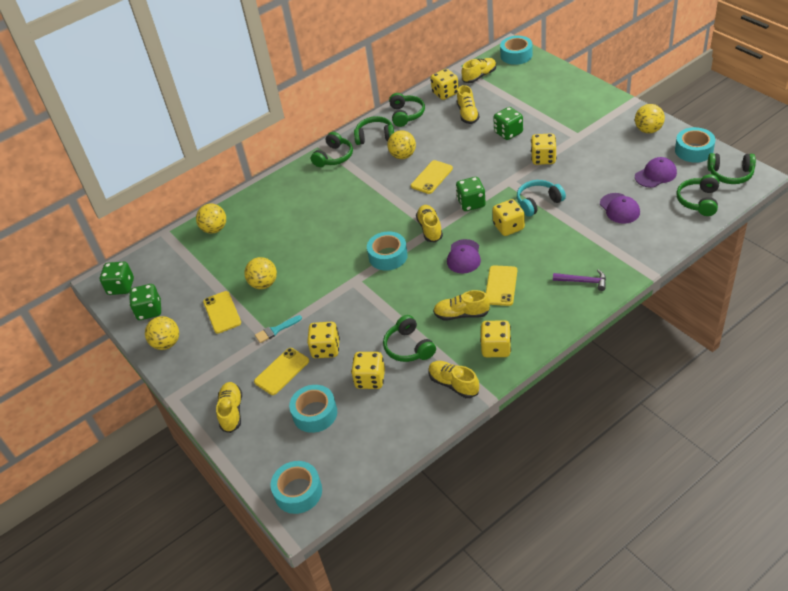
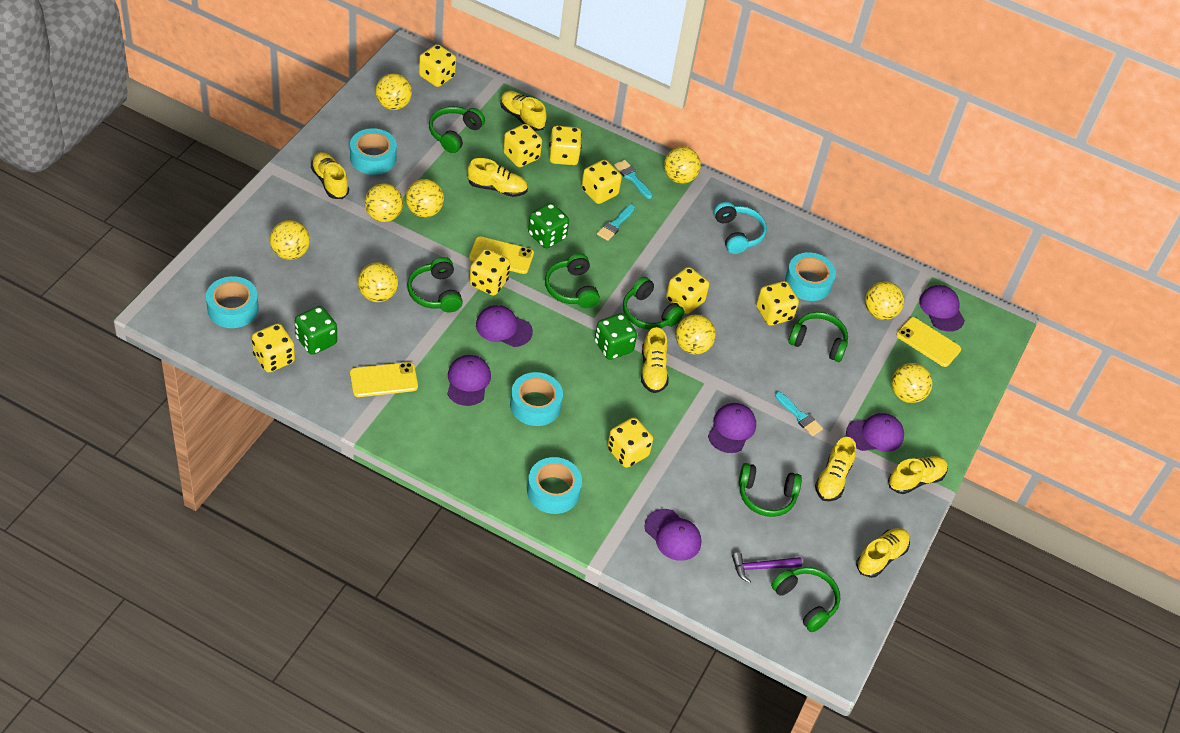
green dice: 4 -> 3
green headphones: 6 -> 7
purple cap: 3 -> 6
turquoise brush: 1 -> 3
yellow ball: 5 -> 9
yellow dice: 6 -> 9
yellow phone: 4 -> 3
yellow shoe: 6 -> 7

